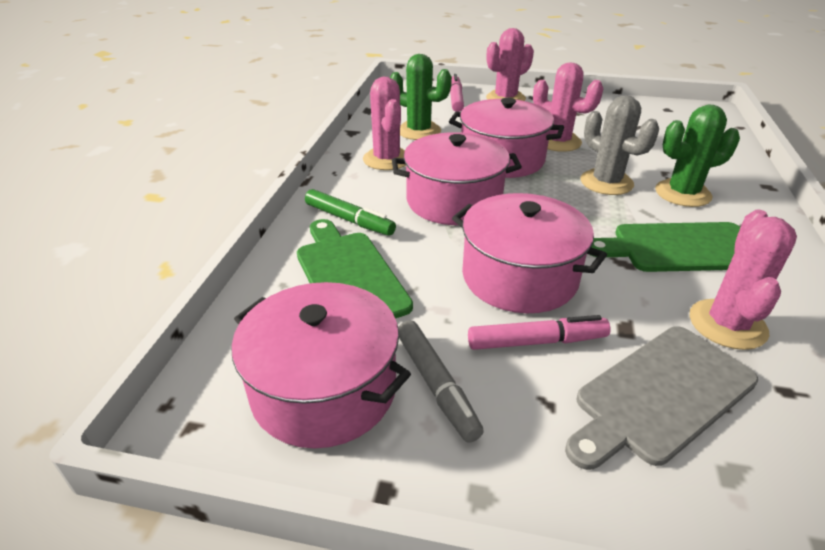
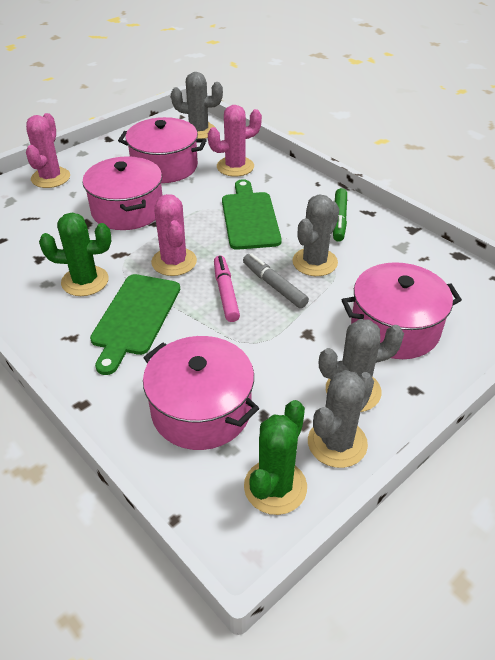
grey cactus: 1 -> 4
grey cutting board: 1 -> 0
pink cactus: 4 -> 3
pink marker: 2 -> 1

